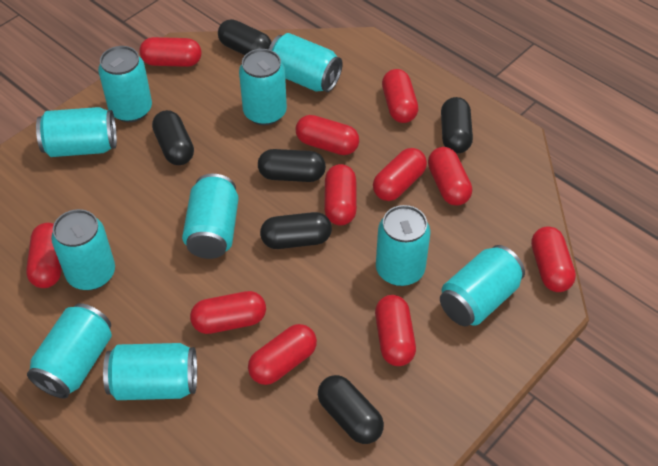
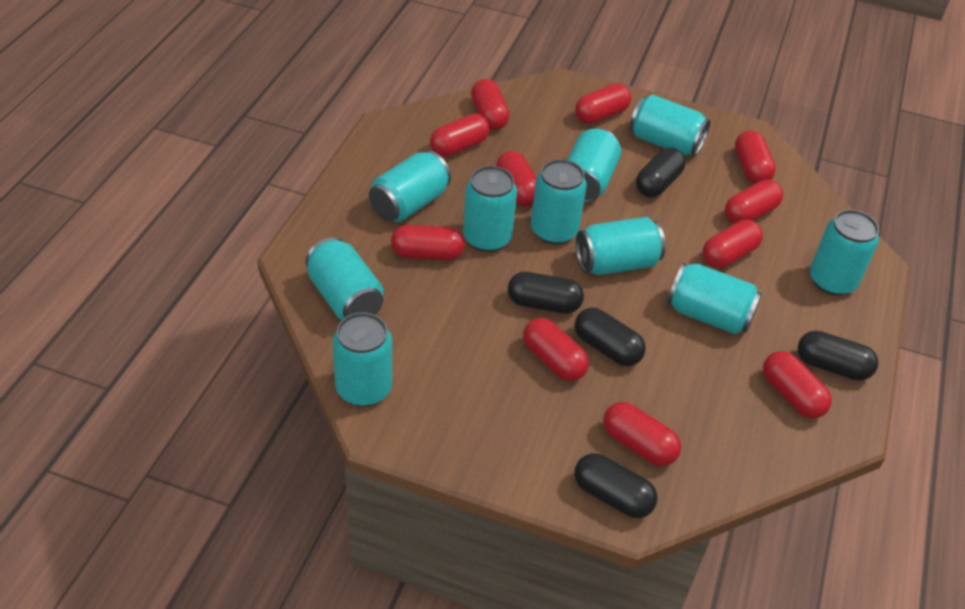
black capsule: 6 -> 5

